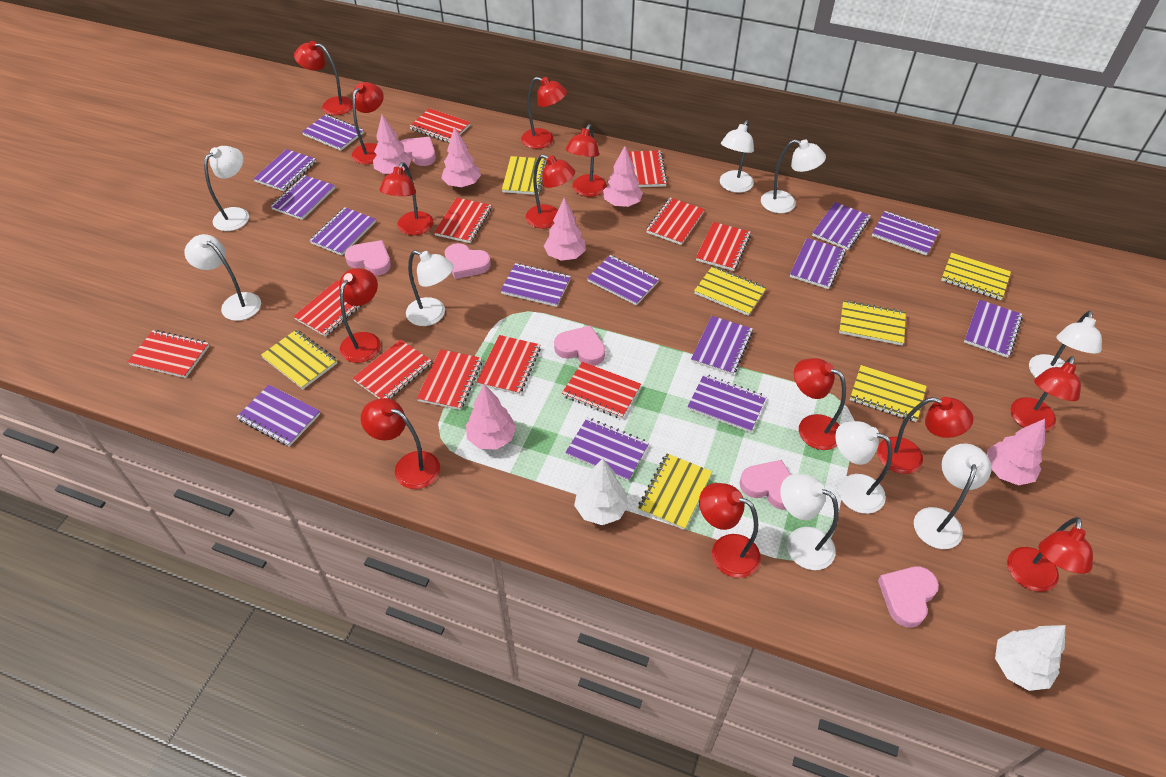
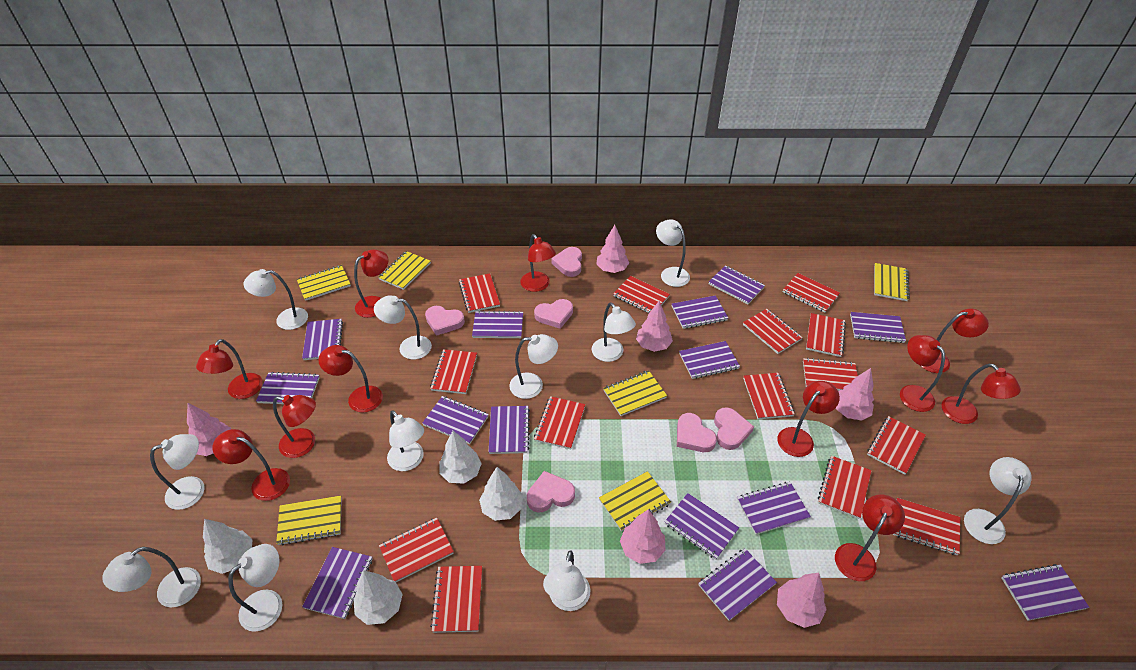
red lamp: 13 -> 11
red notebook: 11 -> 14
white lamp: 9 -> 11
white tree: 2 -> 4
yellow notebook: 7 -> 6

